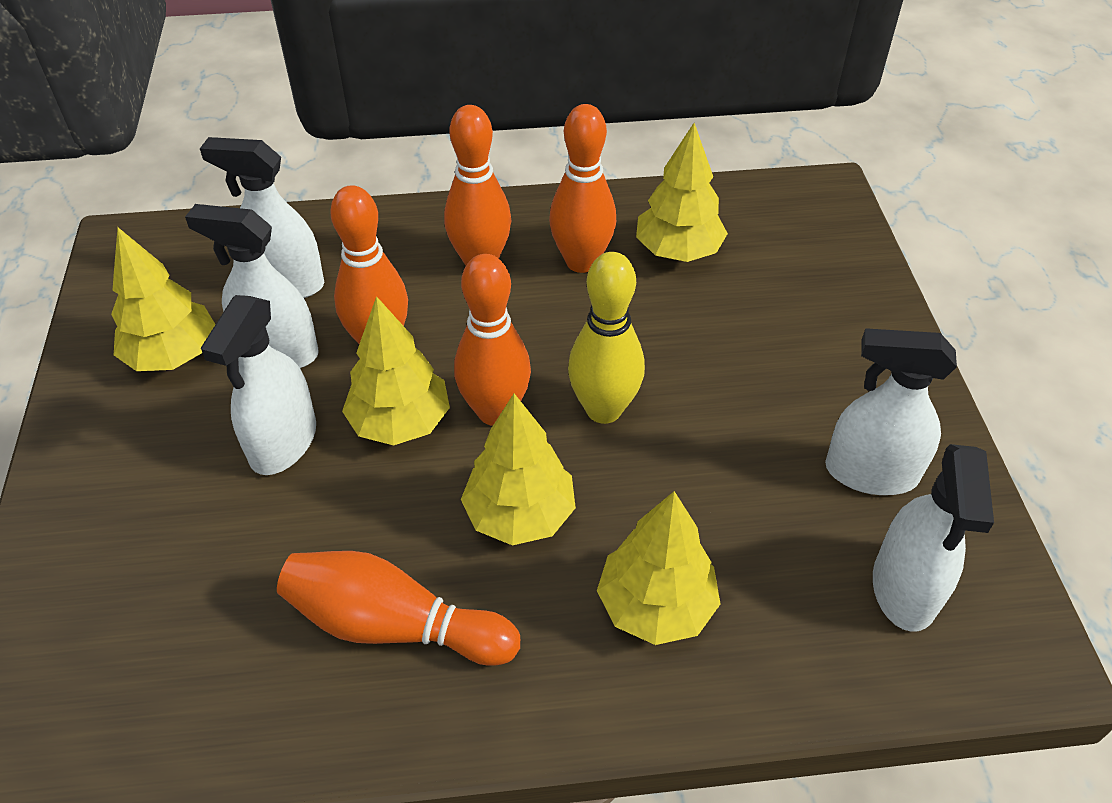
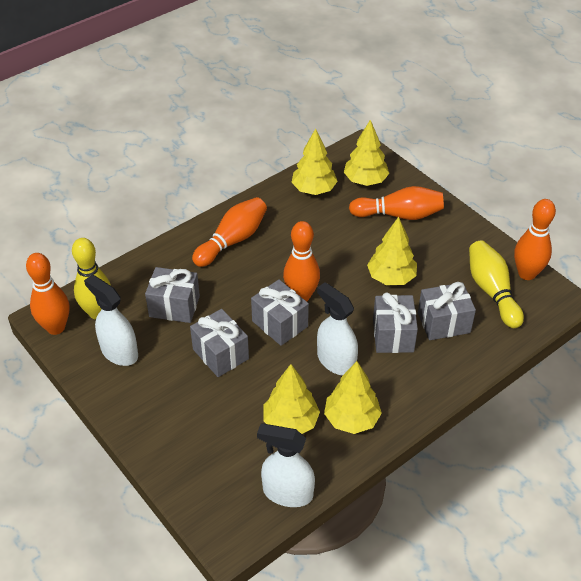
grey gift: 0 -> 5
white spray bottle: 5 -> 3
yellow bowling pin: 1 -> 2

